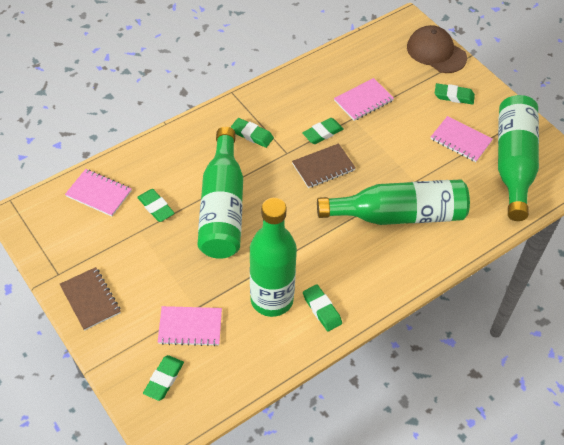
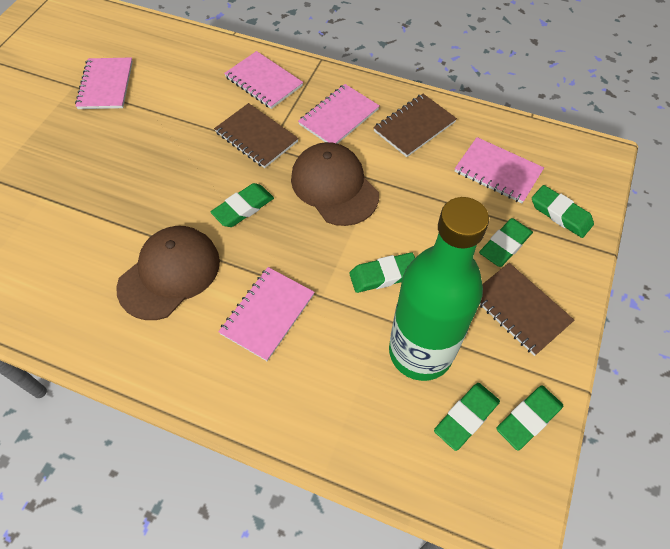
brown cap: 1 -> 2
brown notebook: 2 -> 3
green bottle: 4 -> 1
pink notebook: 4 -> 5

